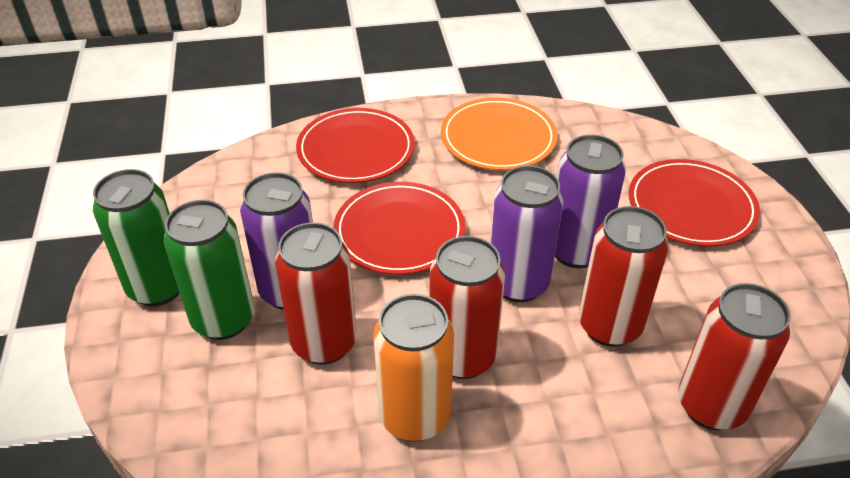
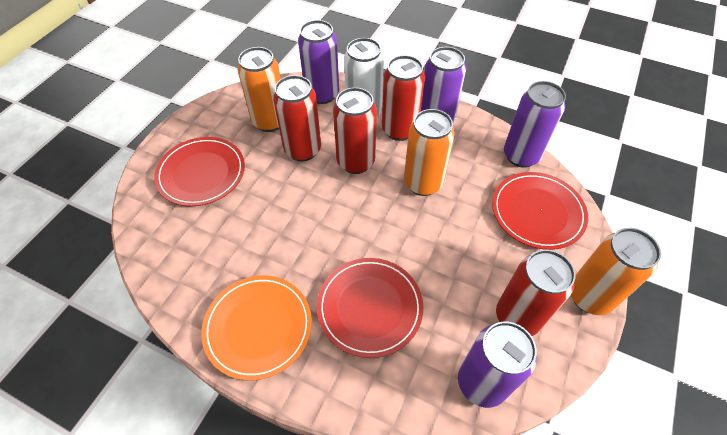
green can: 2 -> 0
orange can: 1 -> 3
purple can: 3 -> 4
white can: 0 -> 1

